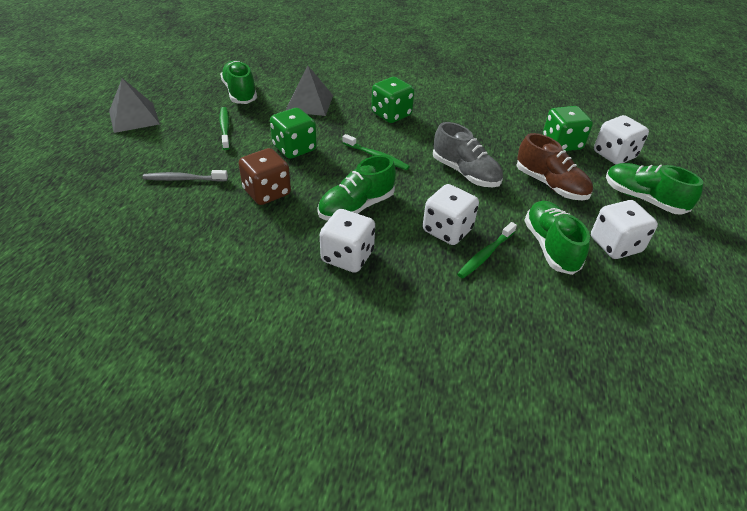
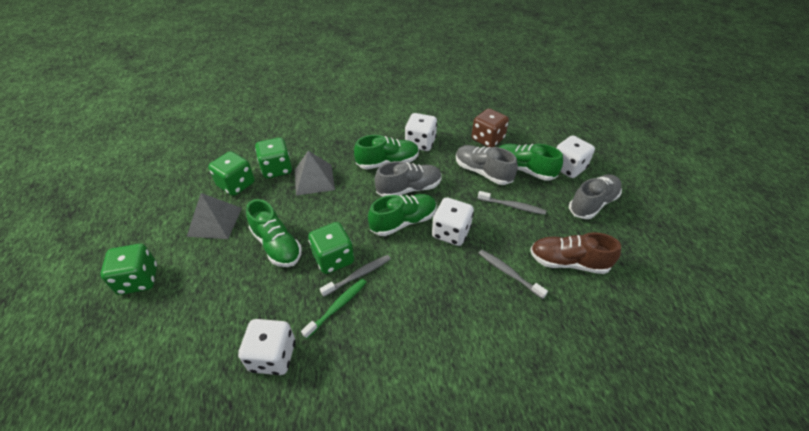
green dice: 3 -> 4
green toothbrush: 3 -> 1
grey shoe: 1 -> 3
grey toothbrush: 1 -> 3

